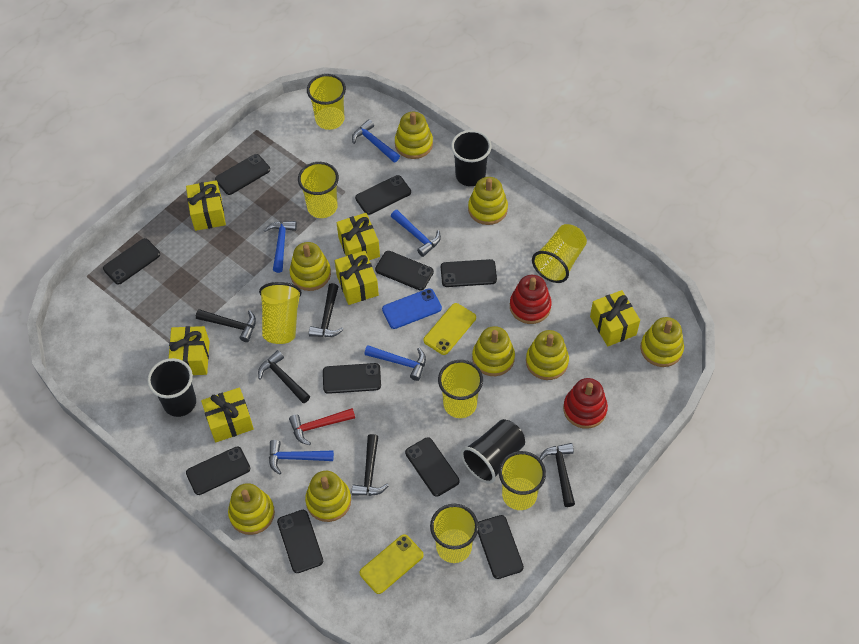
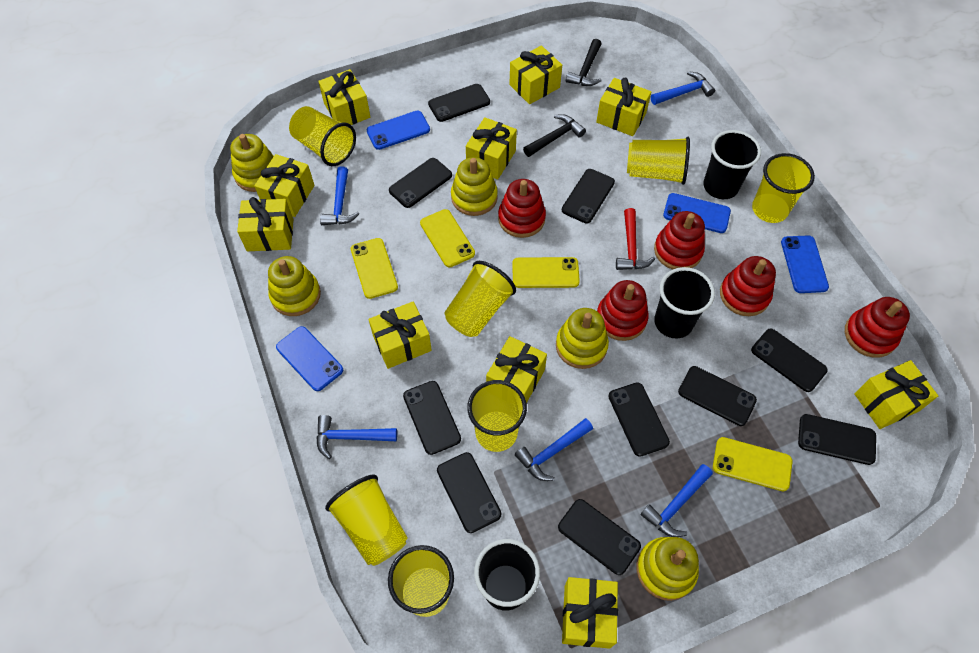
black hammer: 5 -> 2
blue phone: 1 -> 4
red stacking toy: 2 -> 5
yellow gift: 6 -> 10
yellow phone: 2 -> 4
yellow stacking toy: 8 -> 5

